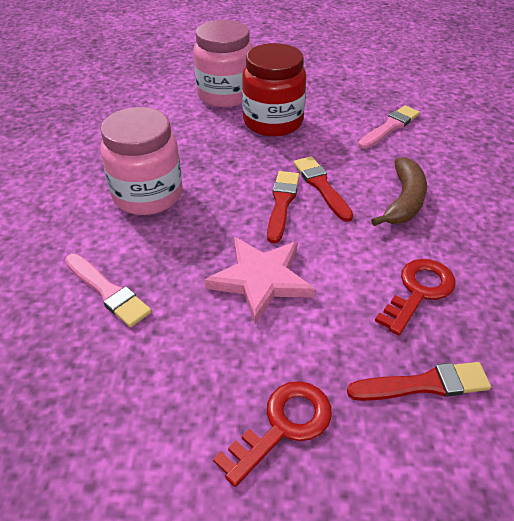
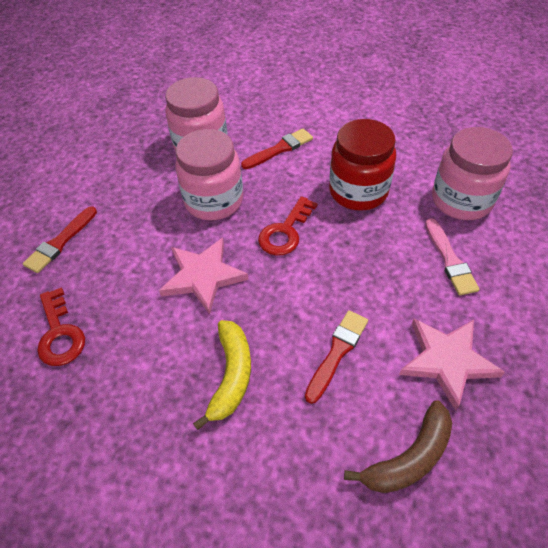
pink brush: 2 -> 1
pink jar: 2 -> 3
pink star: 1 -> 2
yellow banana: 0 -> 1

